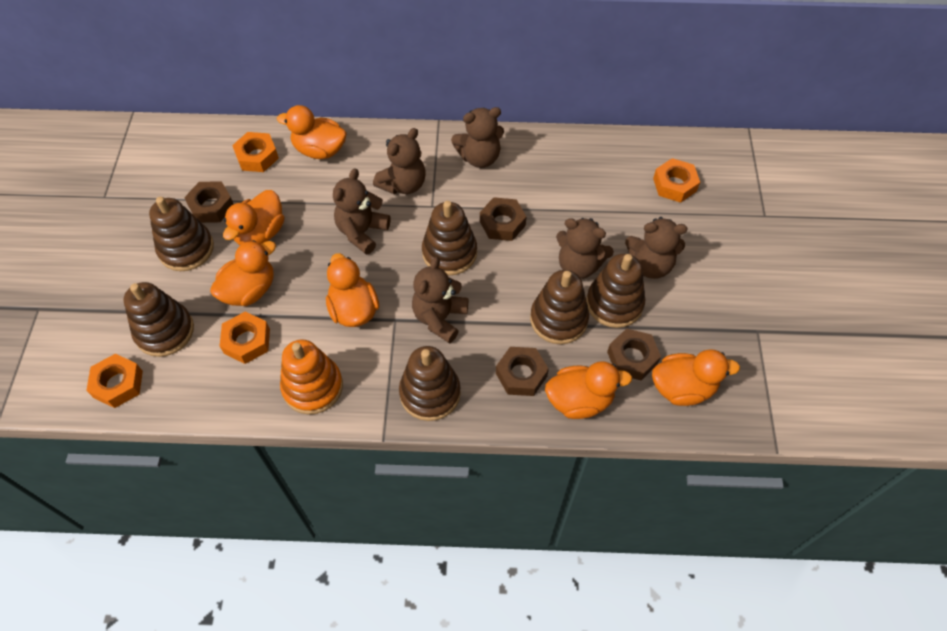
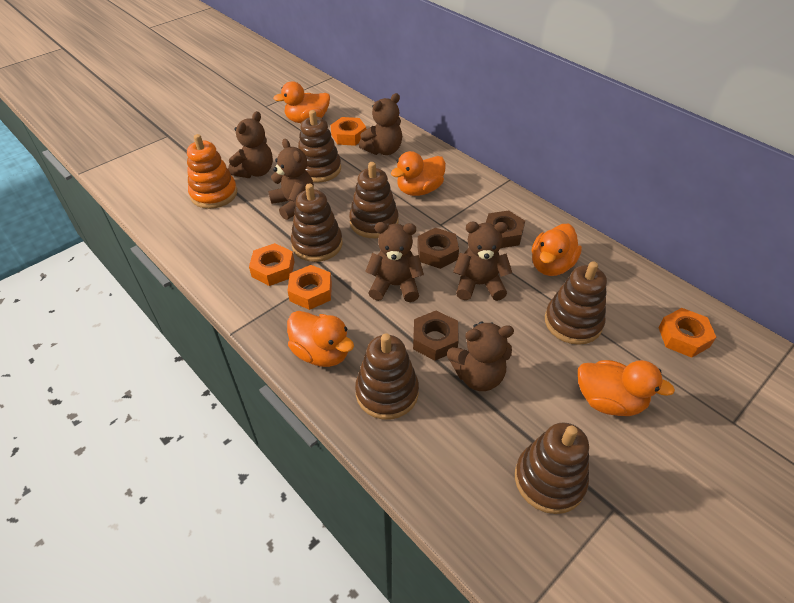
brown nut: 4 -> 3
orange duck: 6 -> 5

